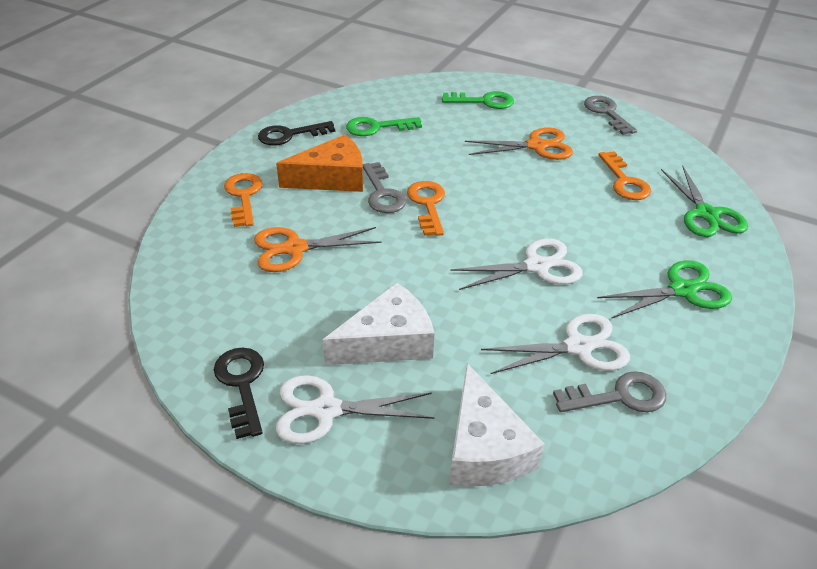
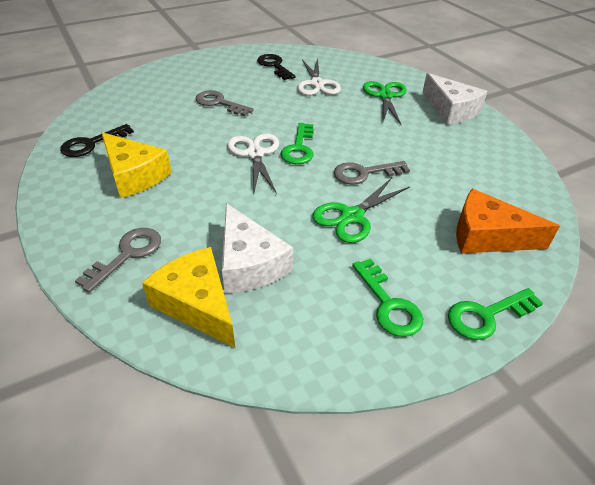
green key: 2 -> 3
orange key: 3 -> 0
orange scissors: 2 -> 0
white scissors: 3 -> 2
yellow cheese: 0 -> 2

